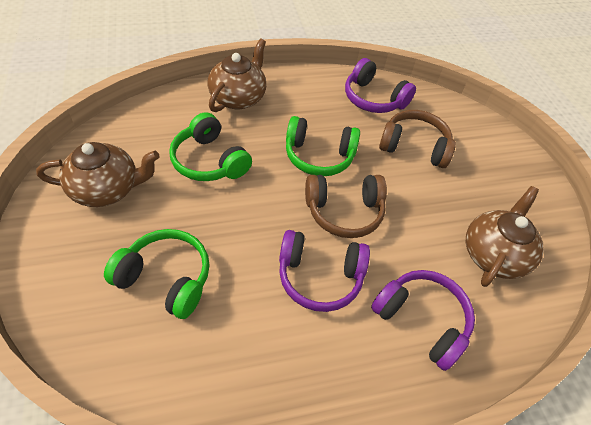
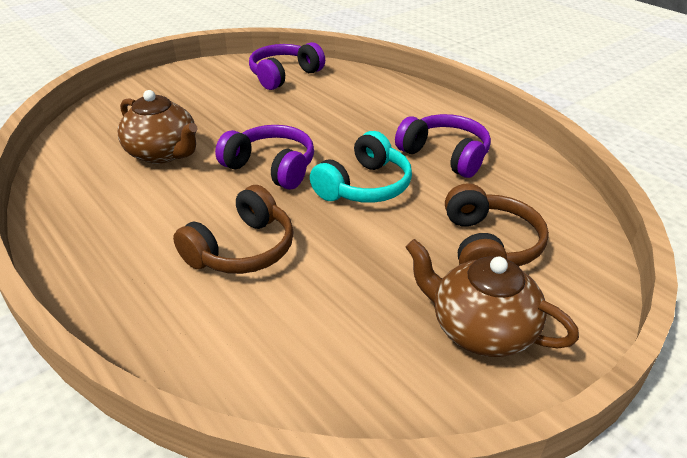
brown teapot: 3 -> 2
green headphones: 3 -> 0
turquoise headphones: 0 -> 1

